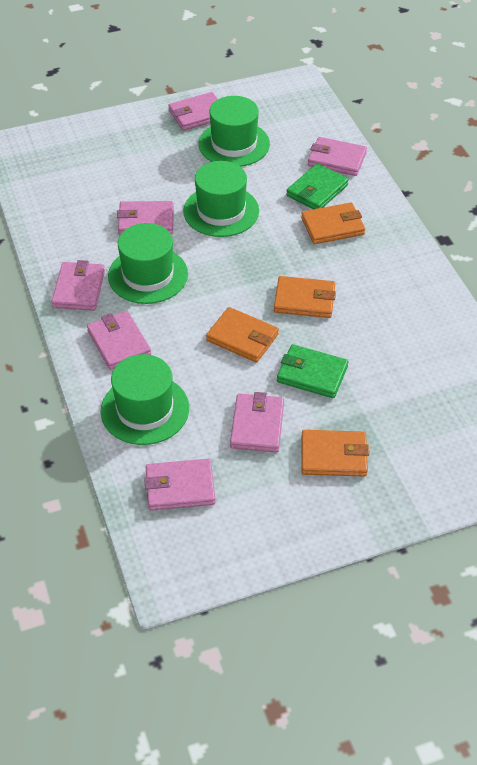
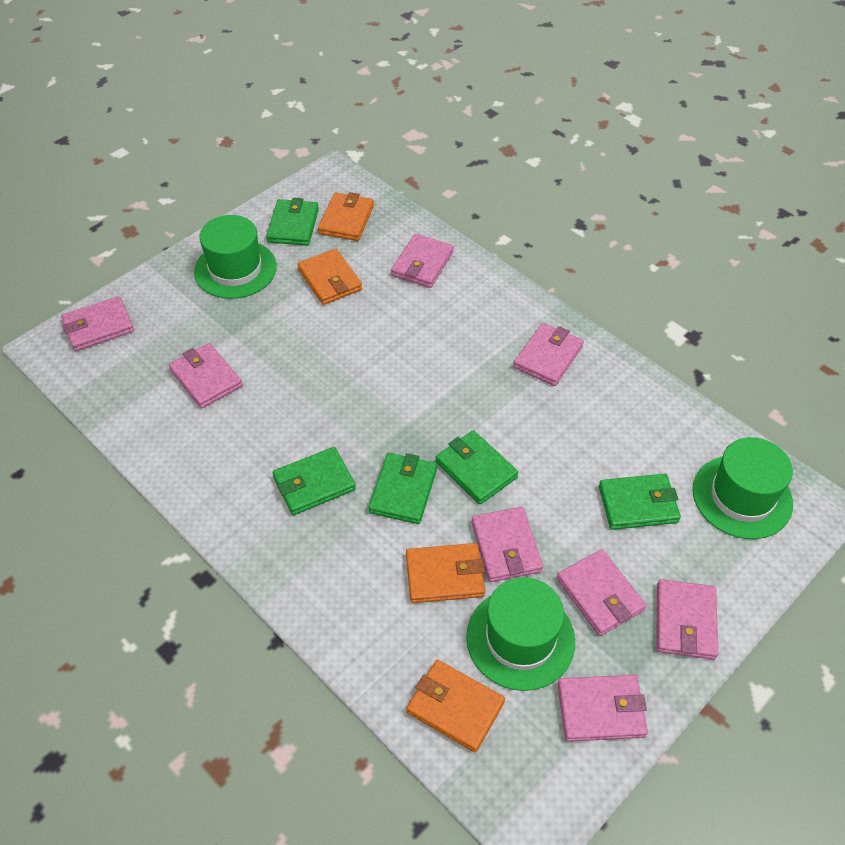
green hat: 4 -> 3
green wallet: 2 -> 5
pink wallet: 7 -> 8

